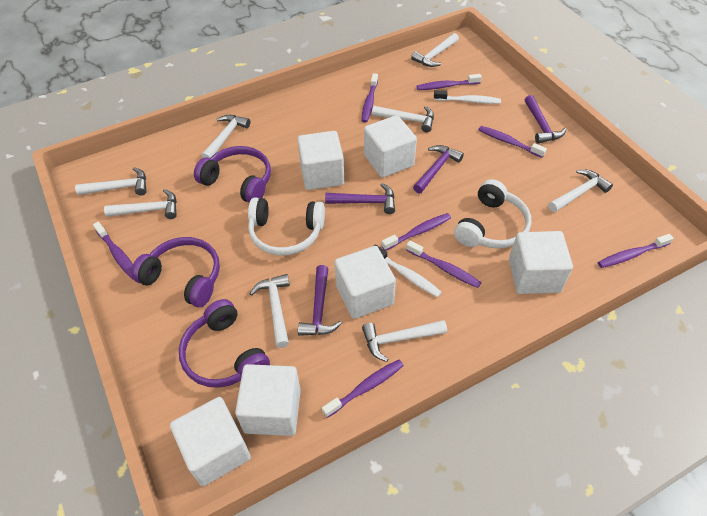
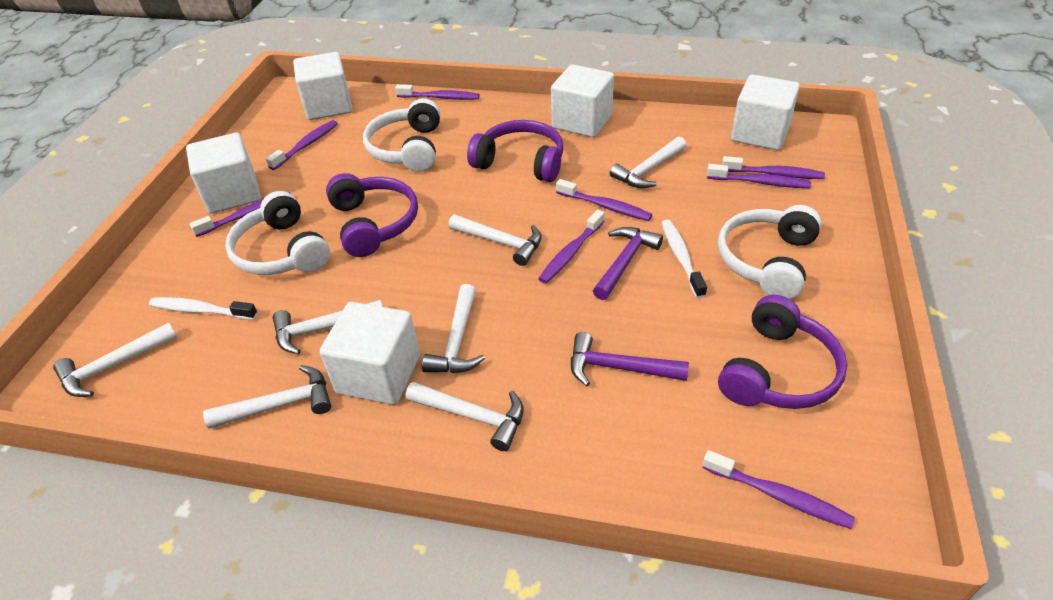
purple hammer: 4 -> 2
white cube: 6 -> 5
white hammer: 8 -> 7
white headphones: 2 -> 3

